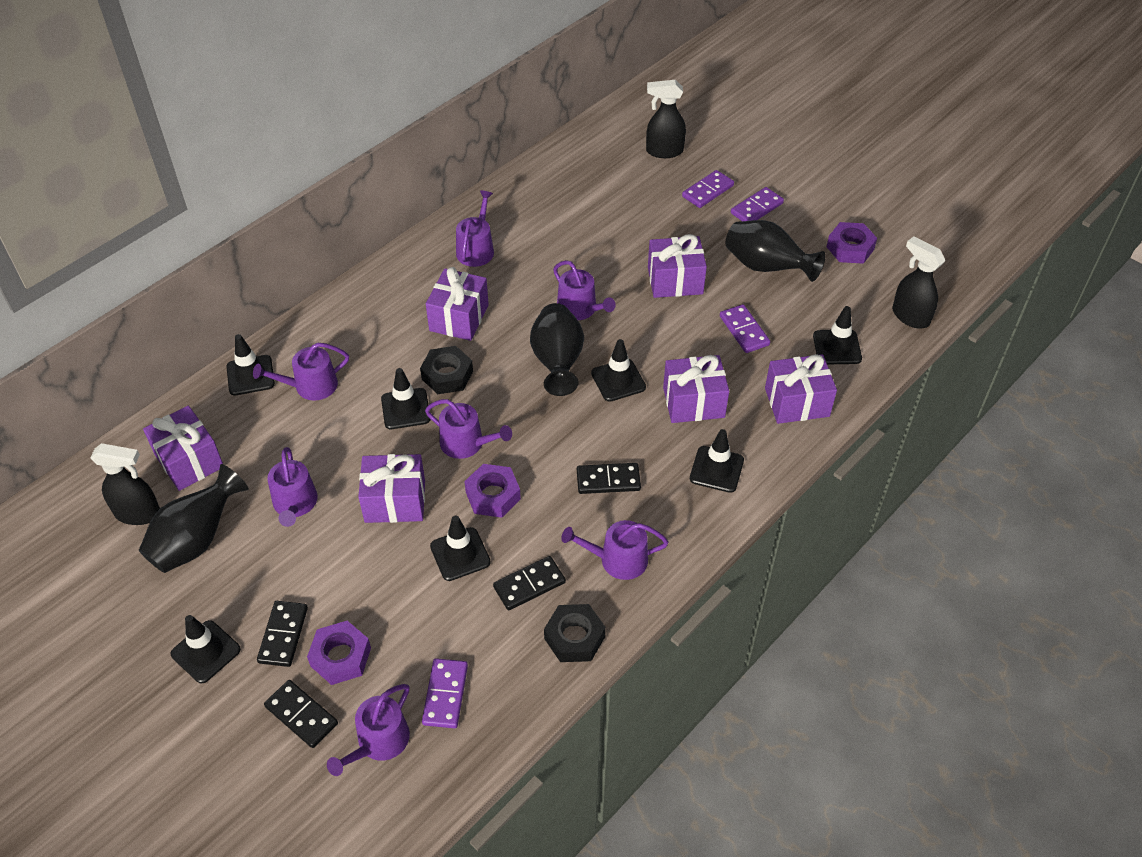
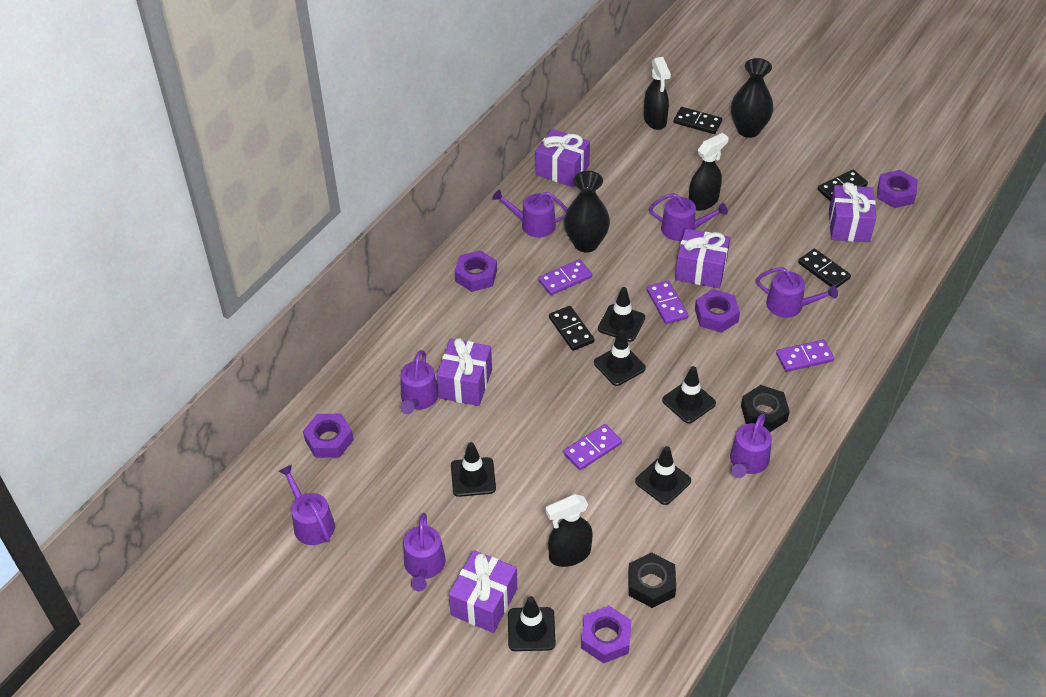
black traffic cone: 7 -> 6
black vase: 3 -> 2
purple gift: 6 -> 5
purple nut: 3 -> 5

